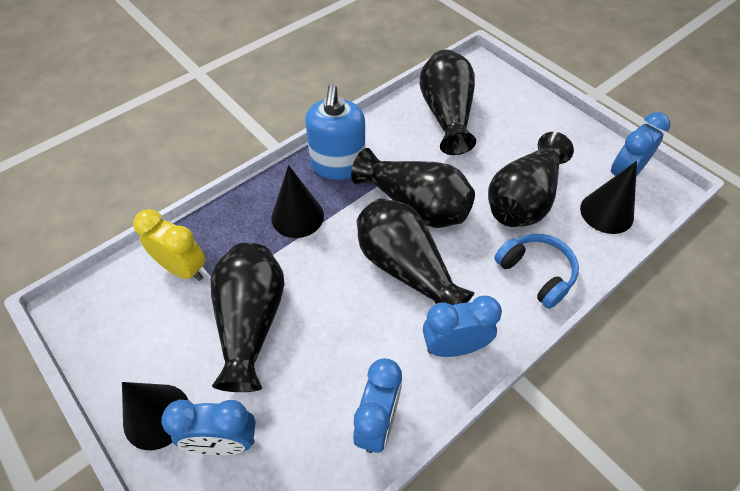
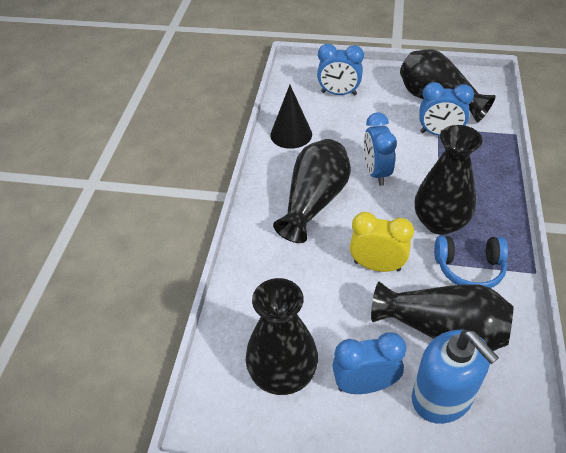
black cone: 3 -> 1

